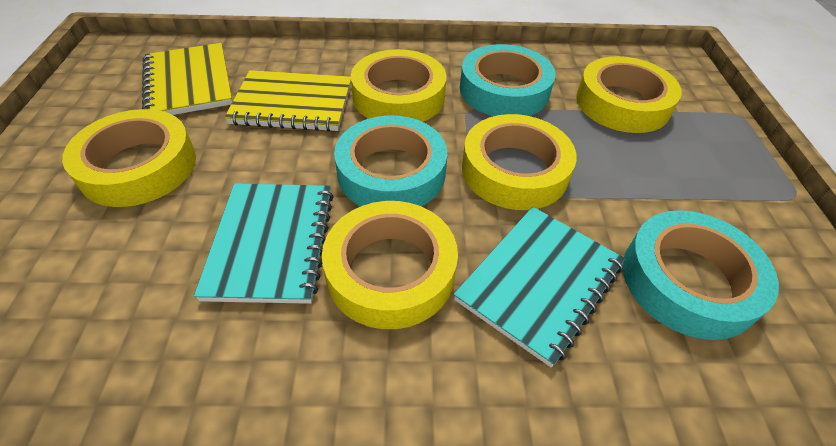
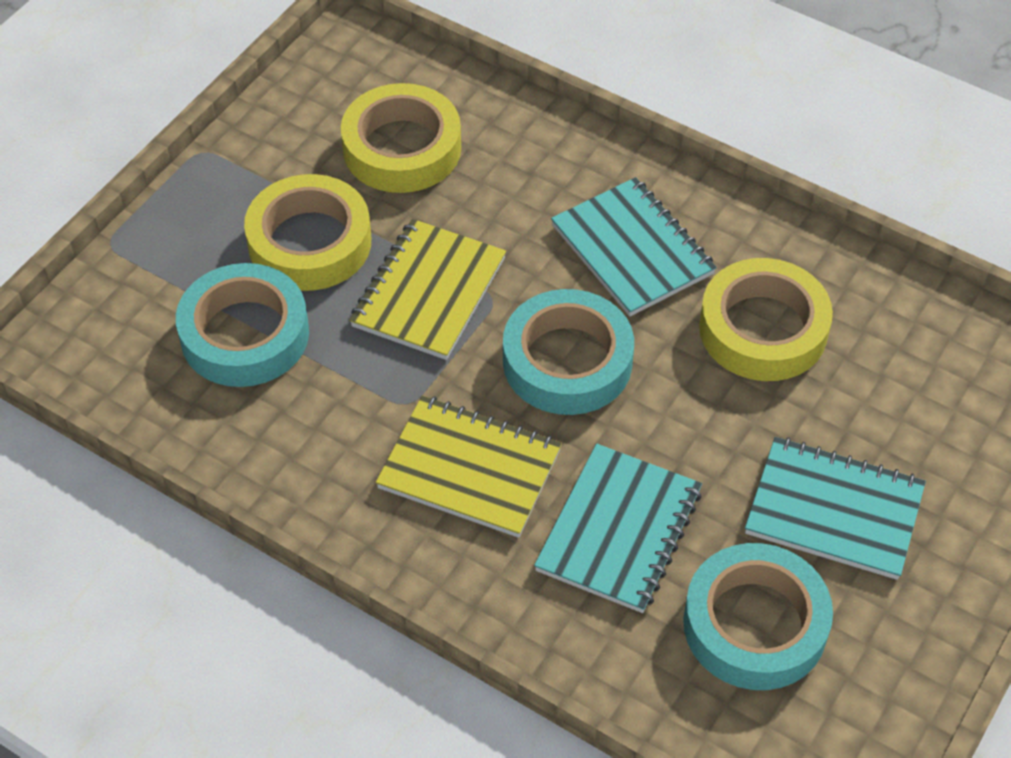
turquoise notebook: 2 -> 3
yellow tape: 5 -> 3

